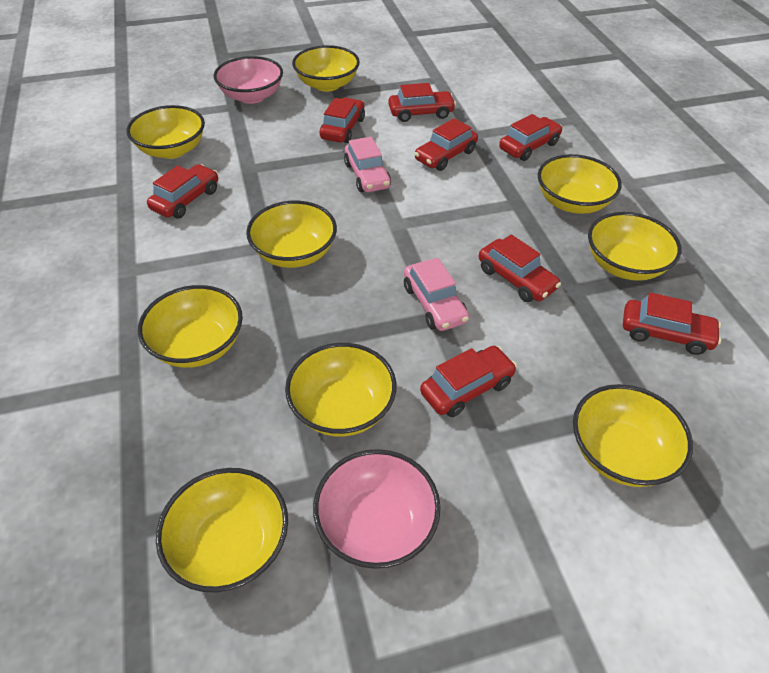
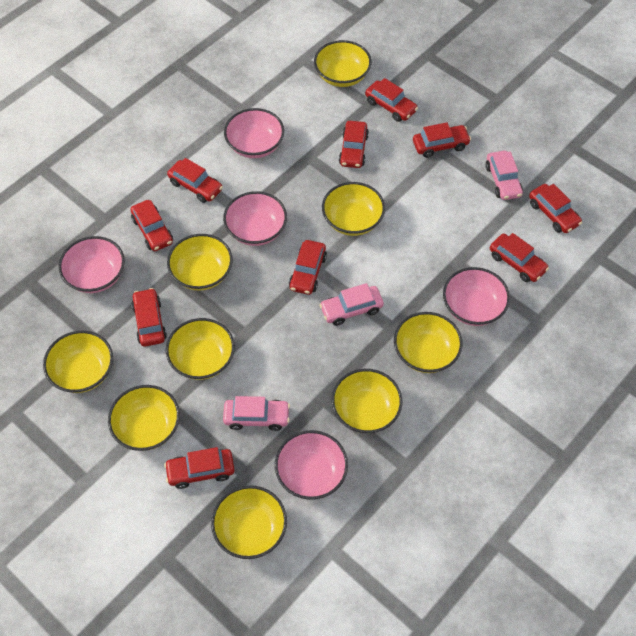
pink bowl: 2 -> 5
pink car: 2 -> 3
red car: 8 -> 10

